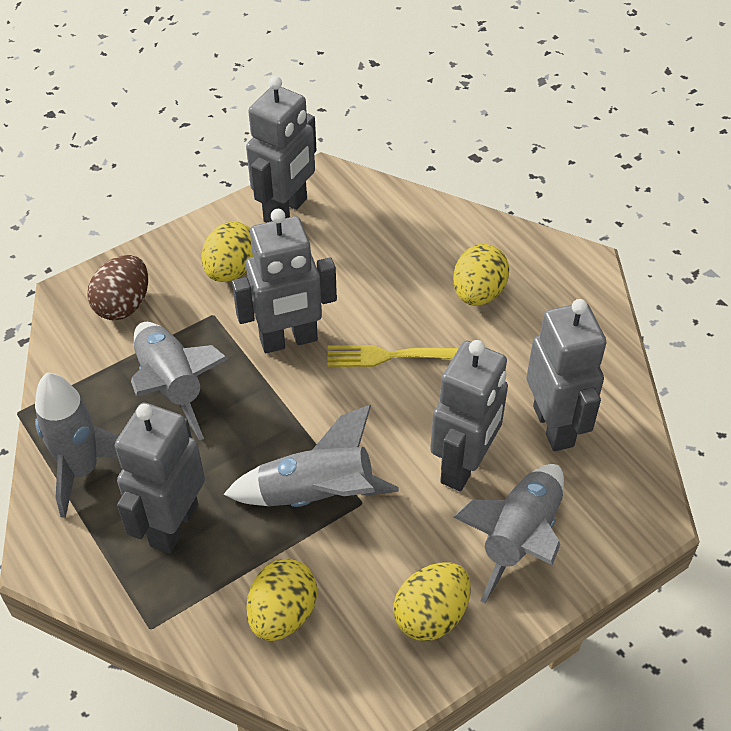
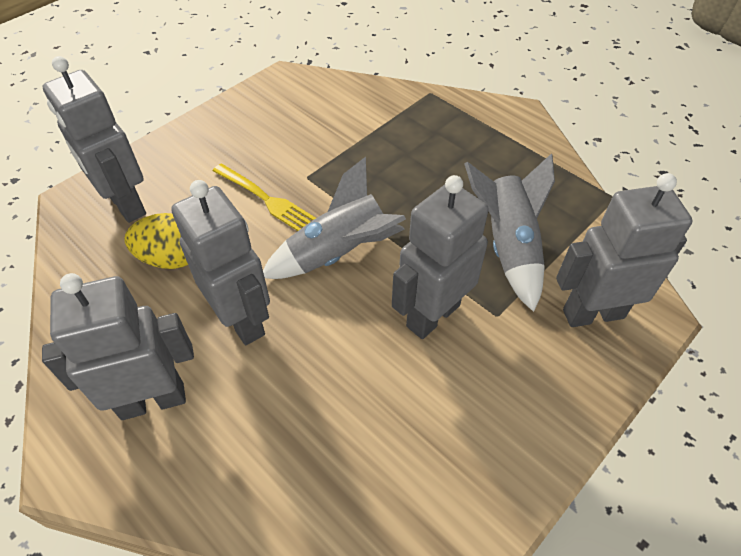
brown egg: 1 -> 0
grey rocket: 4 -> 2
yellow egg: 4 -> 1

